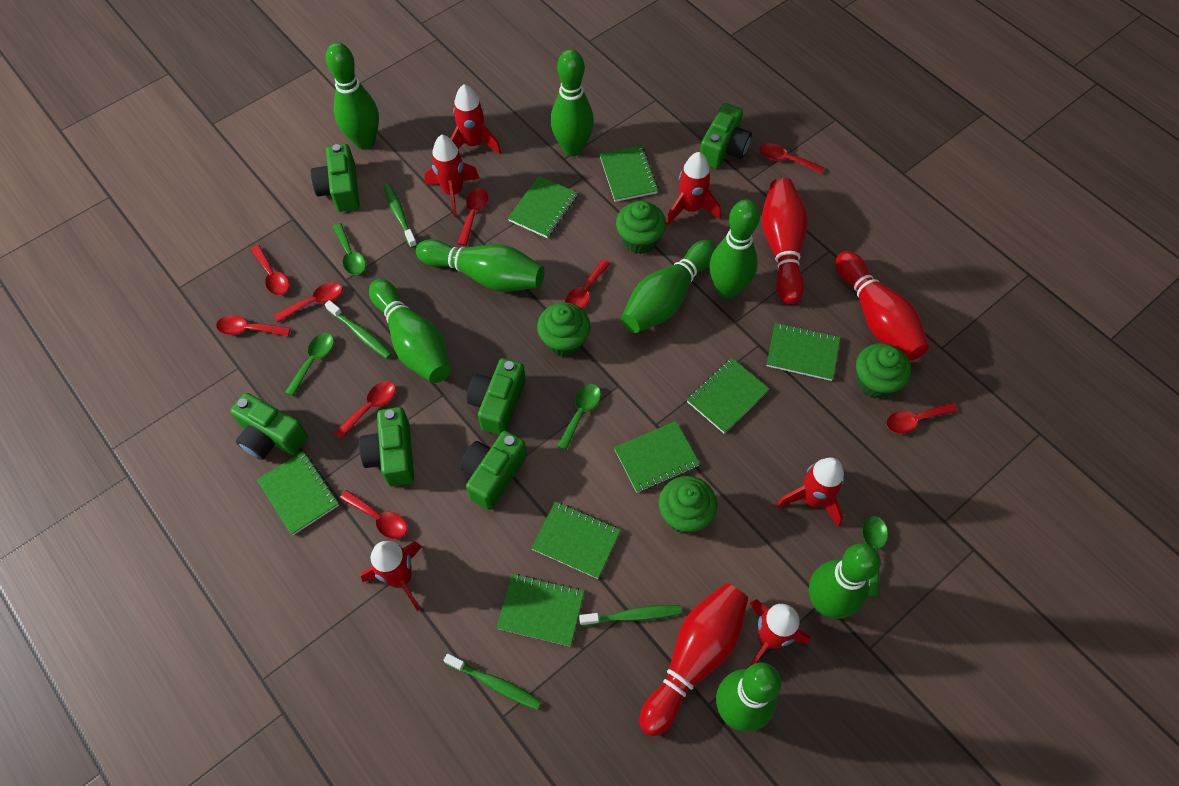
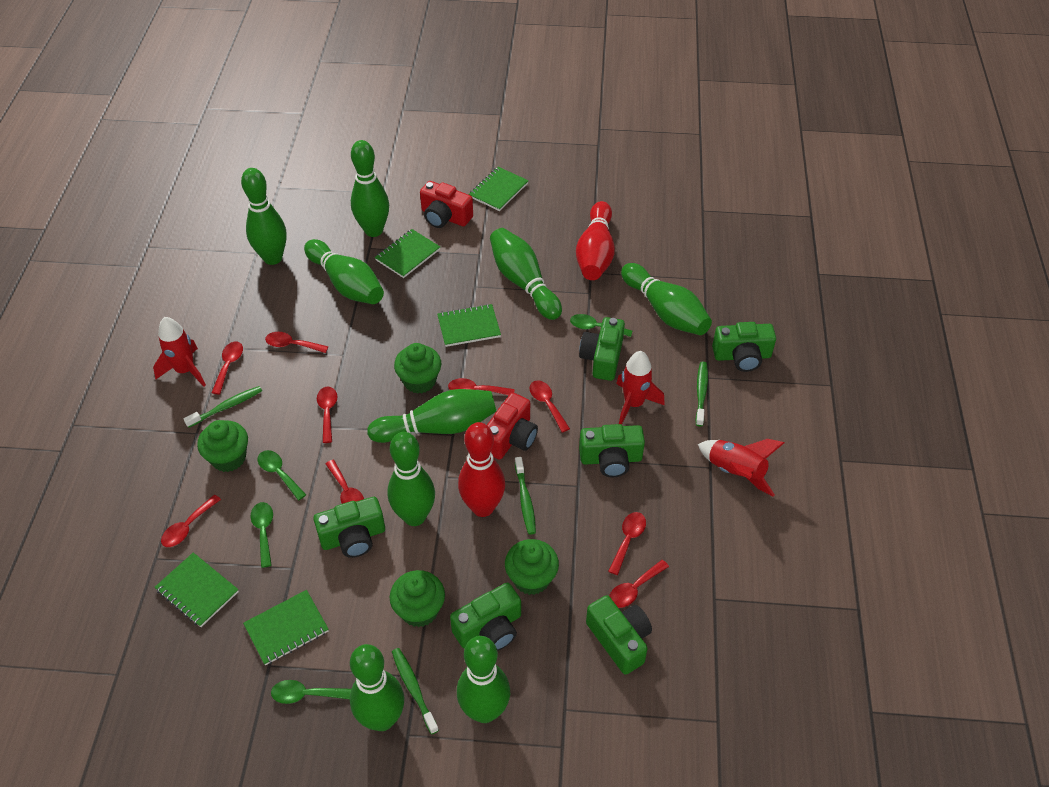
green bowling pin: 8 -> 9
green notebook: 8 -> 5
red bowling pin: 3 -> 2
red camera: 0 -> 2
red rocket: 6 -> 3

